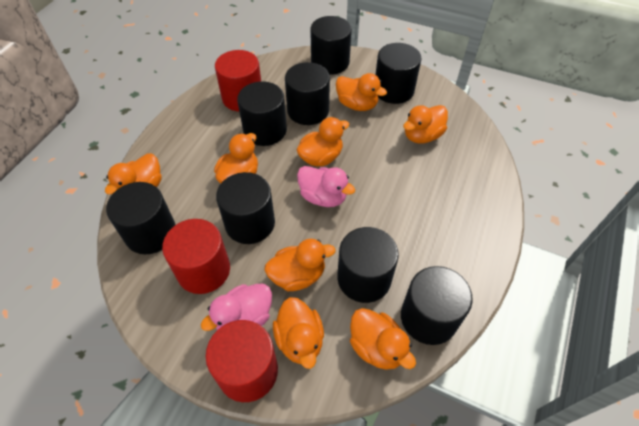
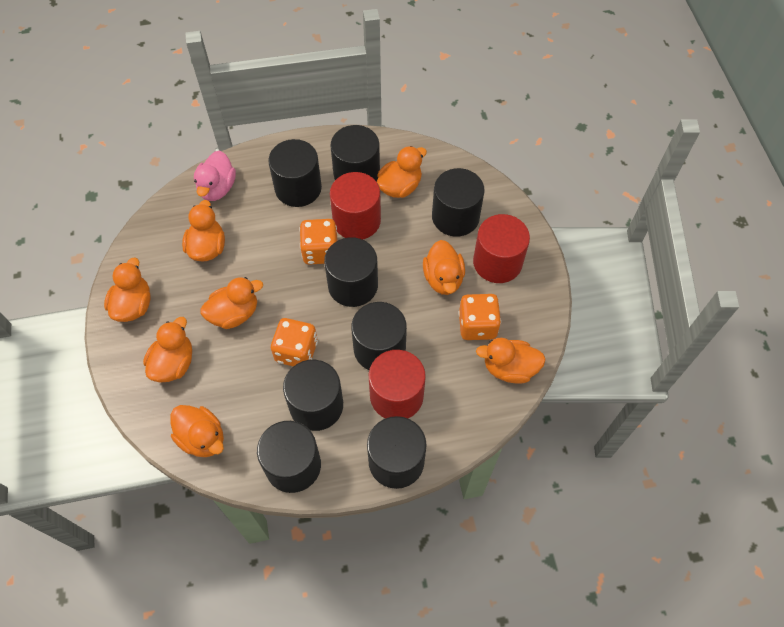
orange dice: 0 -> 3
pink duck: 2 -> 1

